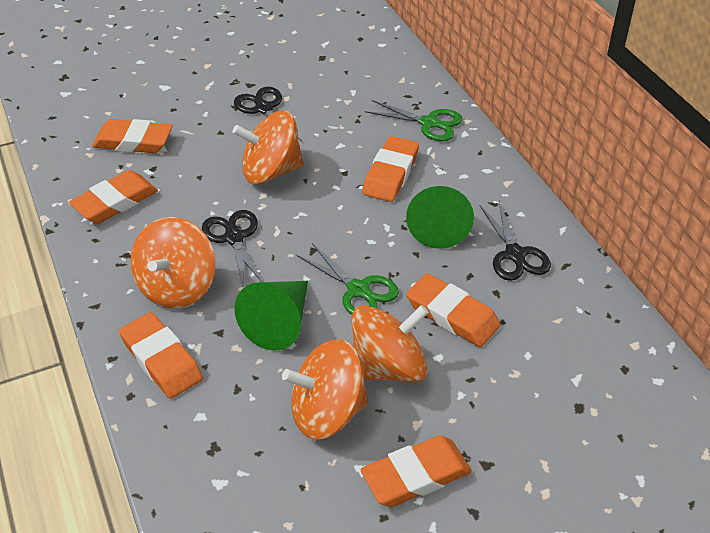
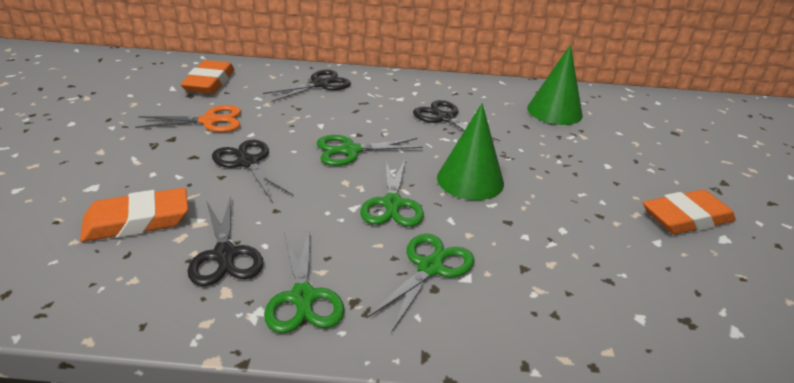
black scissors: 3 -> 4
green scissors: 2 -> 4
orange eraser: 6 -> 3
orange scissors: 0 -> 1
orange spinning top: 4 -> 0

